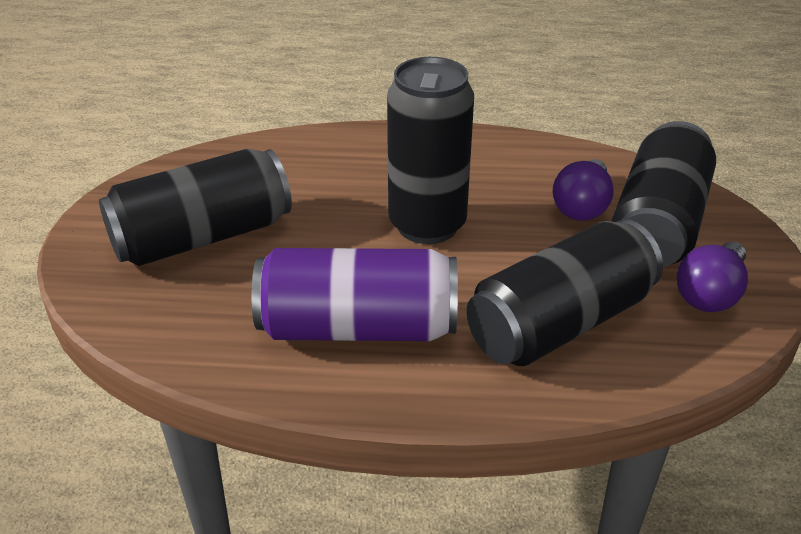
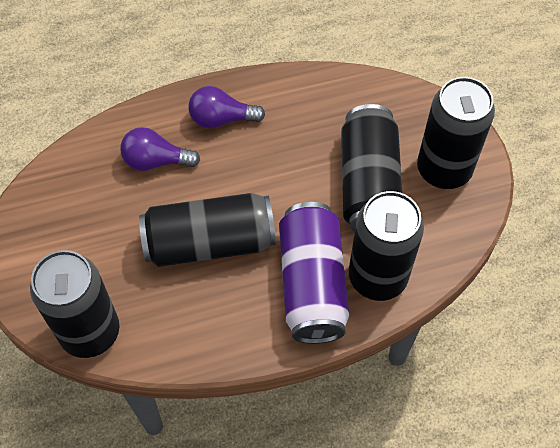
black can: 4 -> 5

